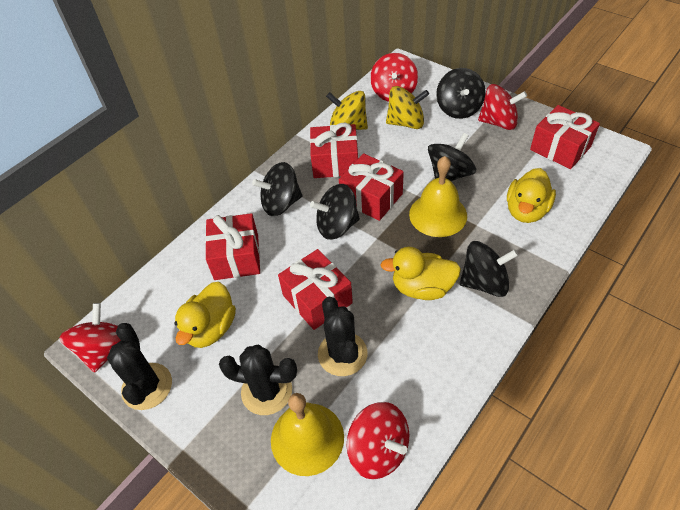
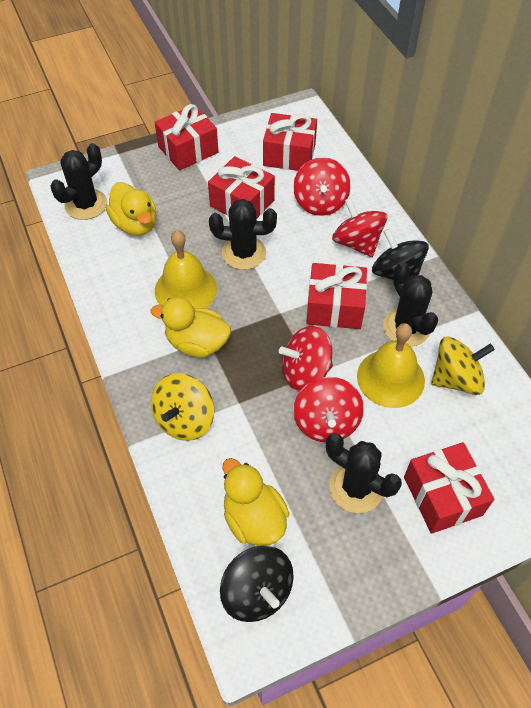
black cactus: 3 -> 4
black spinning top: 5 -> 2

